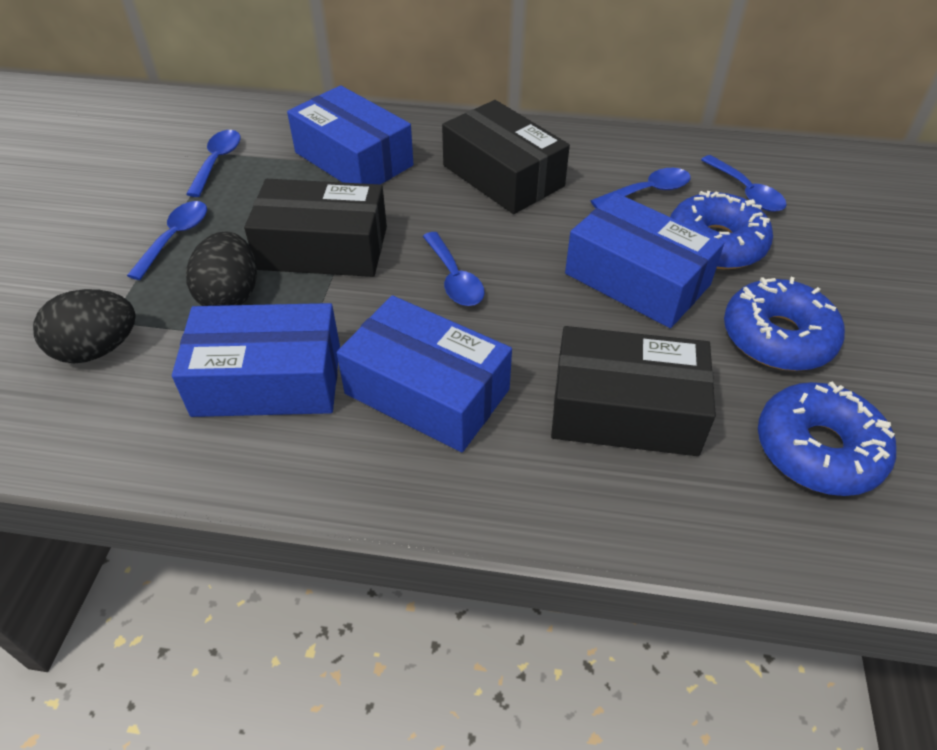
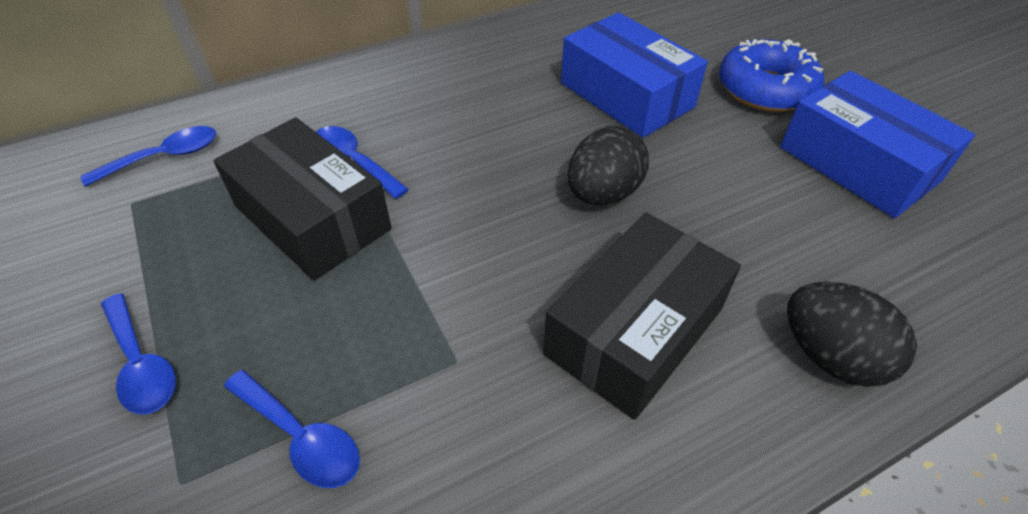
black box: 3 -> 2
blue box: 4 -> 2
blue donut: 3 -> 1
blue spoon: 5 -> 4

